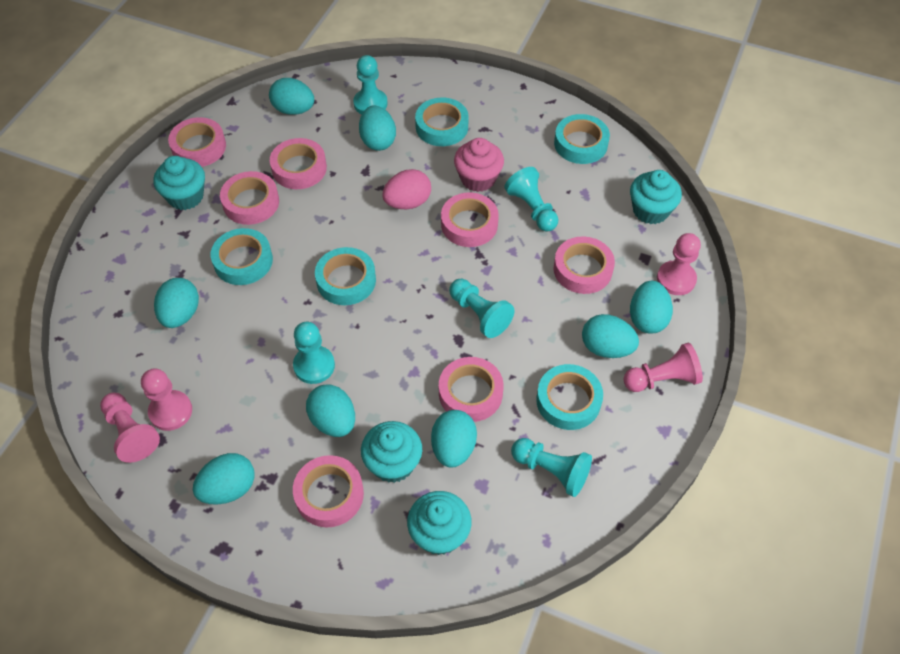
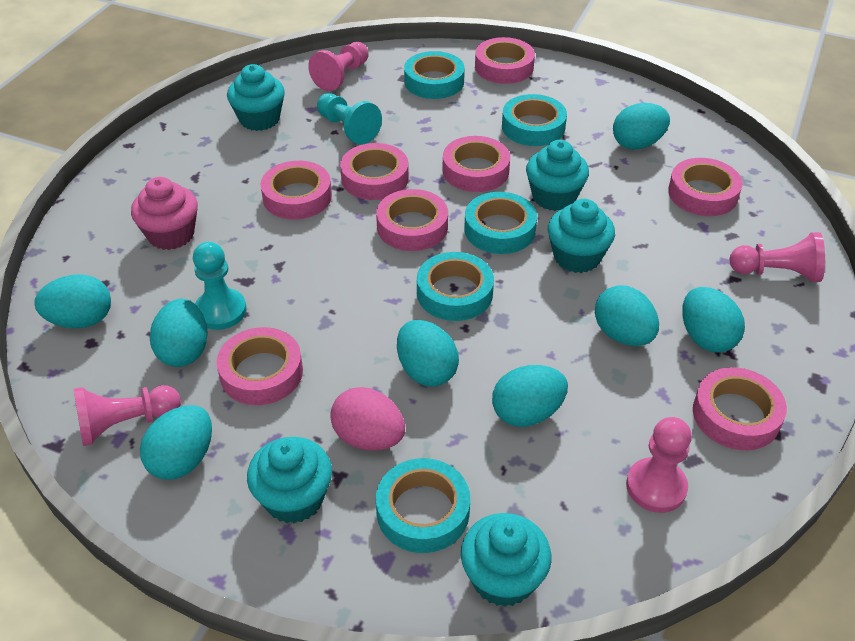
pink tape: 7 -> 8
turquoise cupcake: 4 -> 5
turquoise pawn: 5 -> 2

